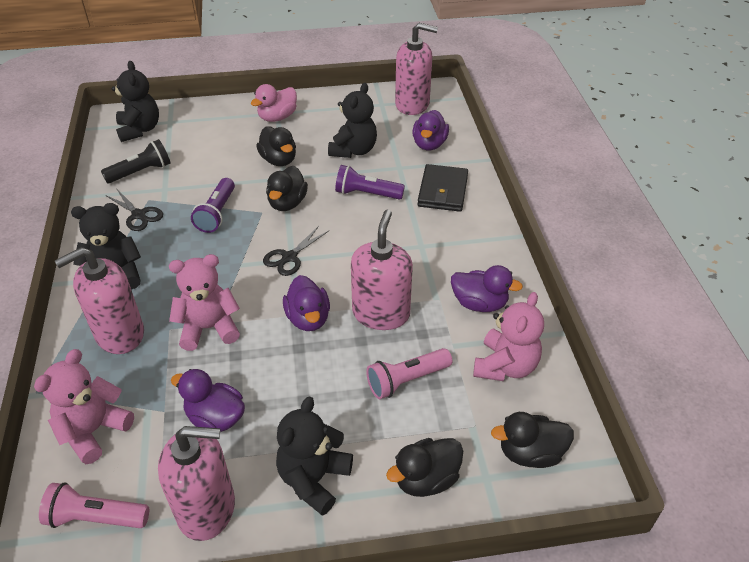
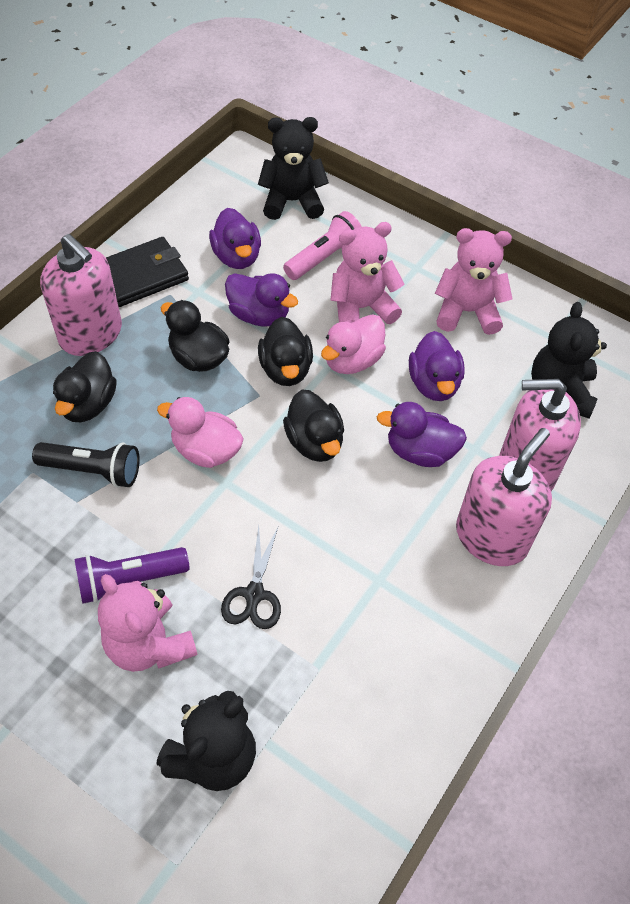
black scissors: 2 -> 1
black teddy bear: 4 -> 3
pink duck: 1 -> 2
pink flashlight: 2 -> 1
pink soap dispenser: 4 -> 3
purple flashlight: 2 -> 1

